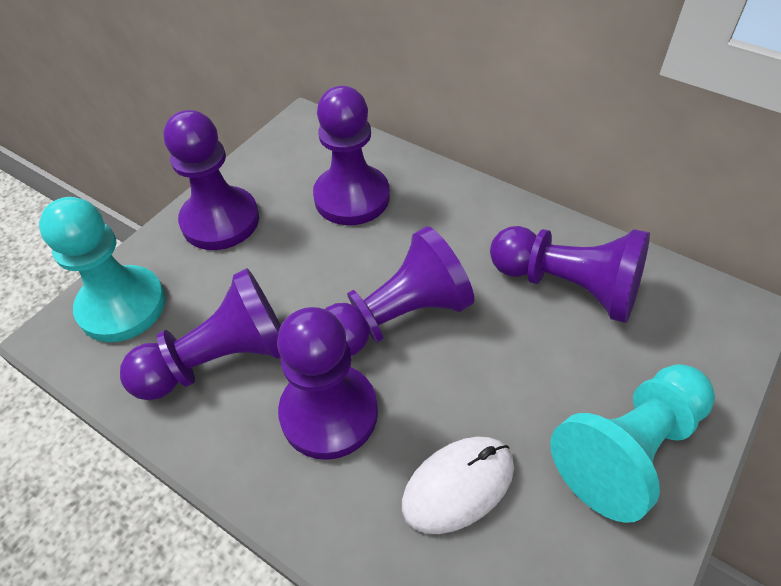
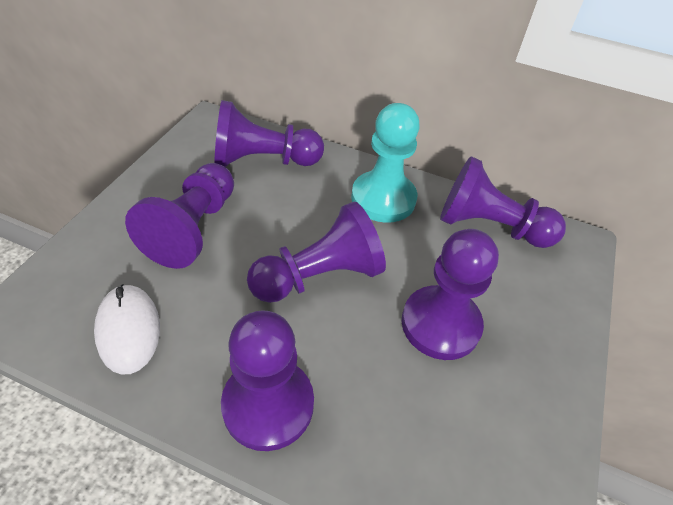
turquoise pawn: 2 -> 1

